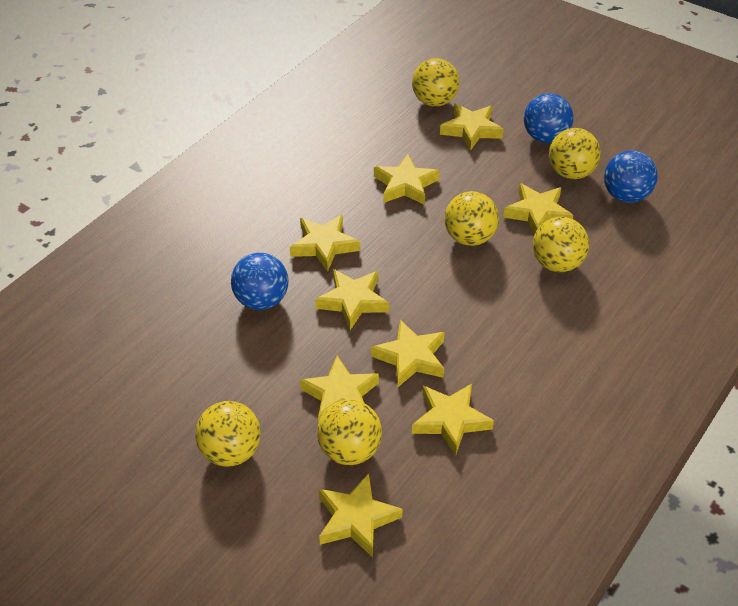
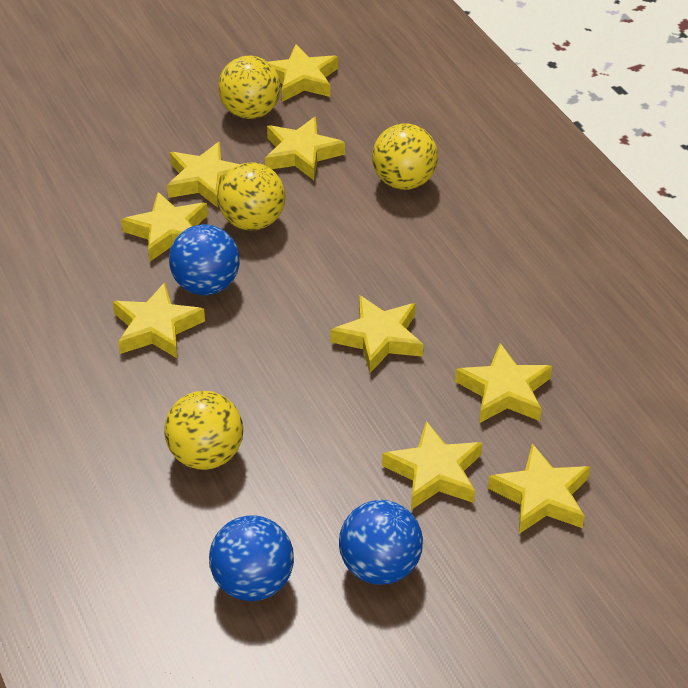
yellow ball: 6 -> 4

